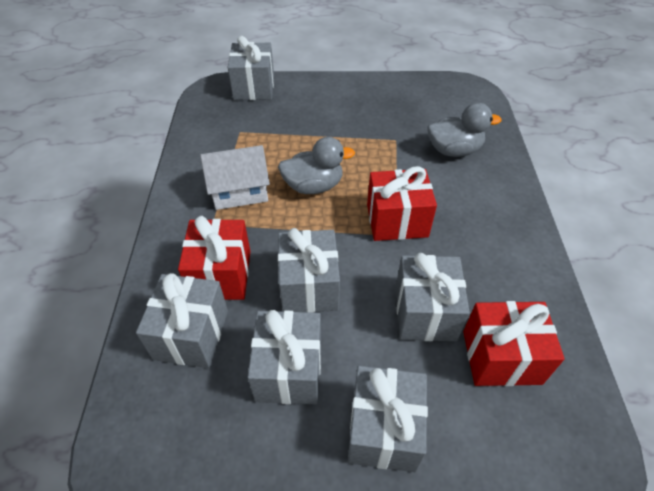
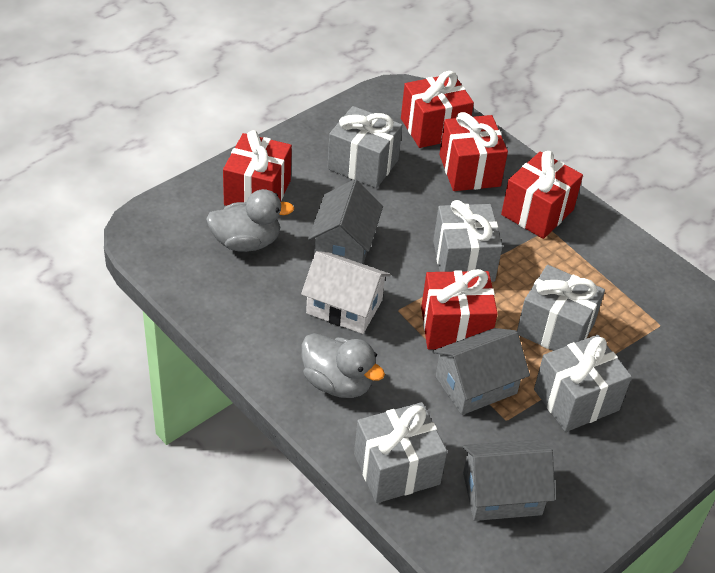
grey gift: 6 -> 5
grey house: 0 -> 3
red gift: 3 -> 5

